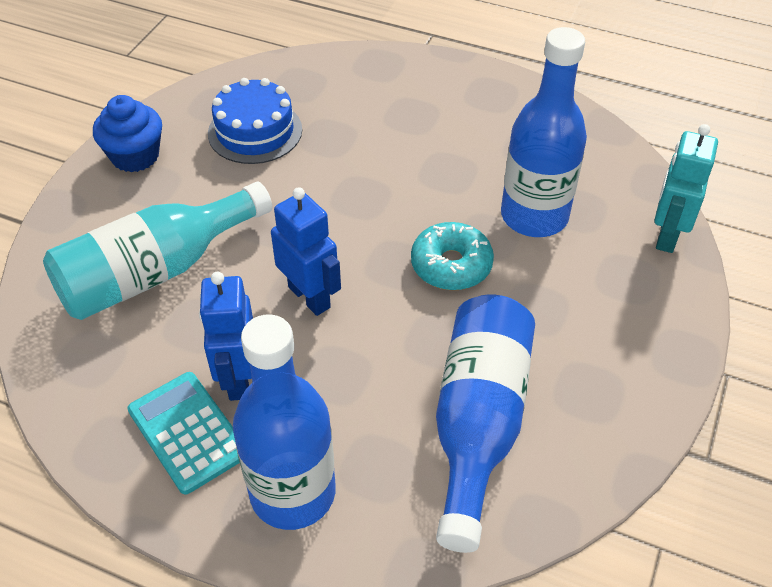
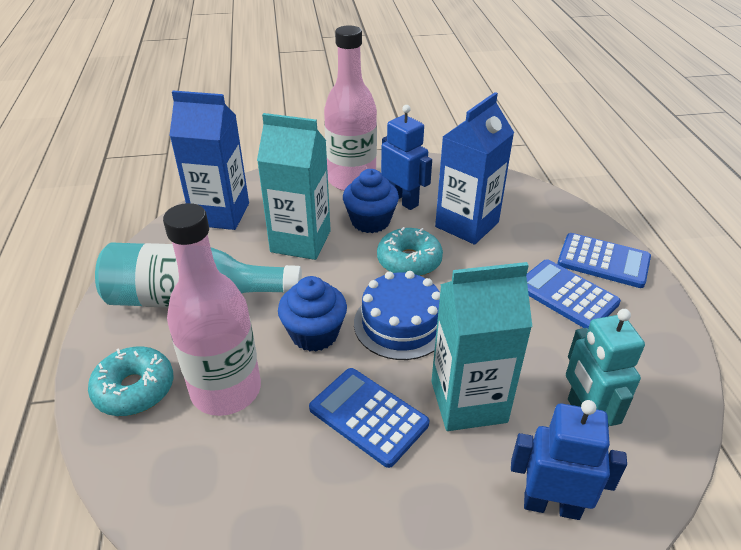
blue bottle: 3 -> 0
blue calculator: 0 -> 3
blue carton: 0 -> 2
blue cupcake: 1 -> 2
pink bottle: 0 -> 2
turquoise calculator: 1 -> 0
turquoise carton: 0 -> 2
turquoise donut: 1 -> 2

